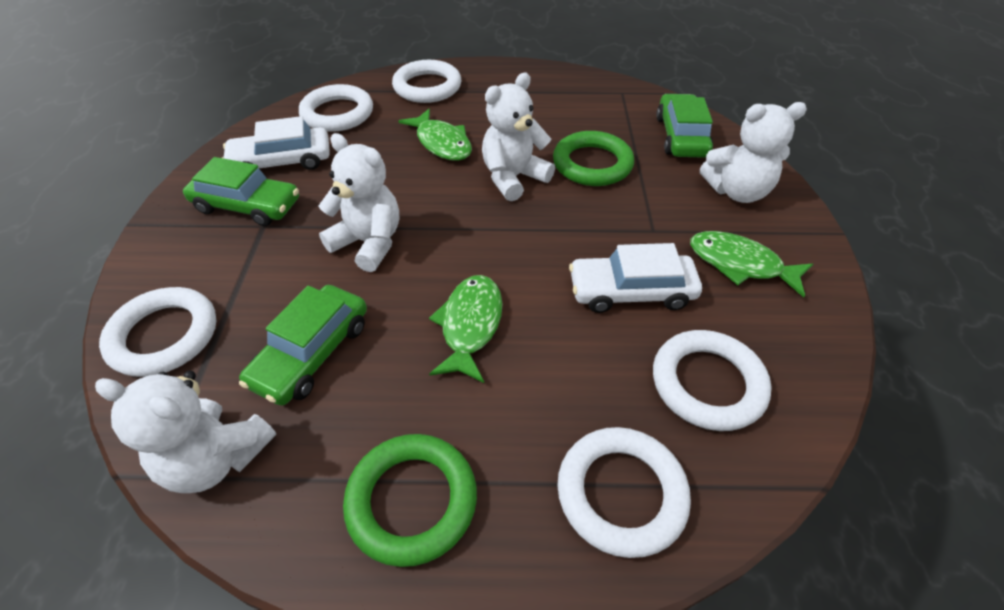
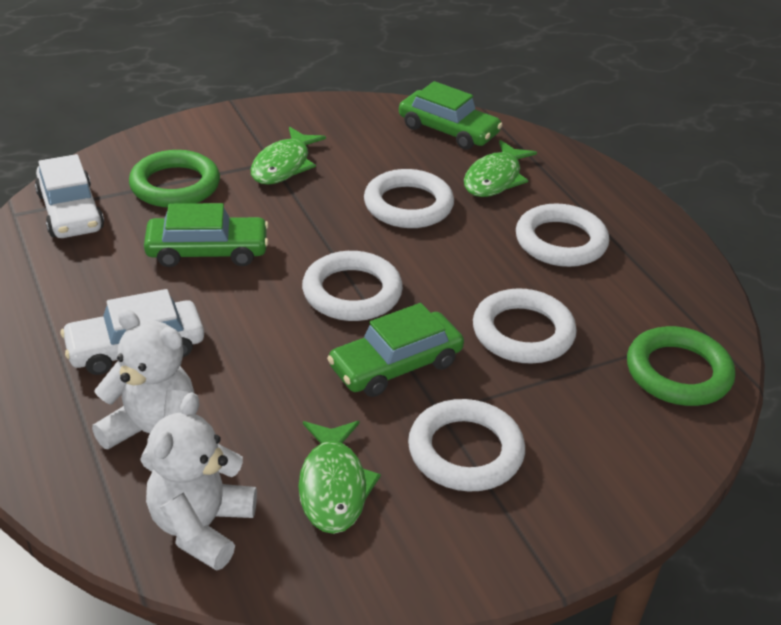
white teddy bear: 4 -> 2

